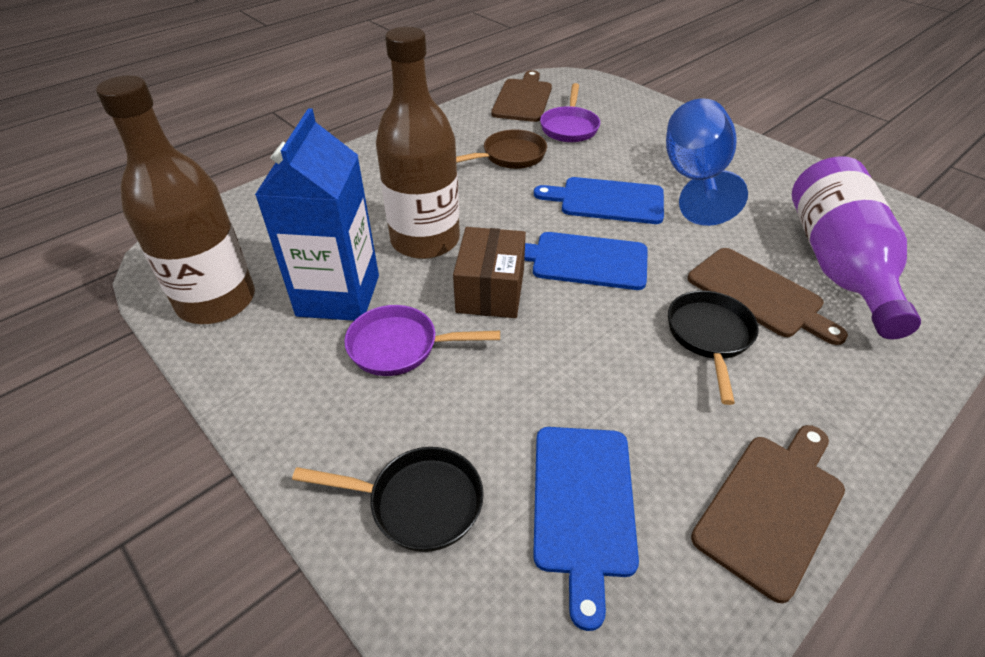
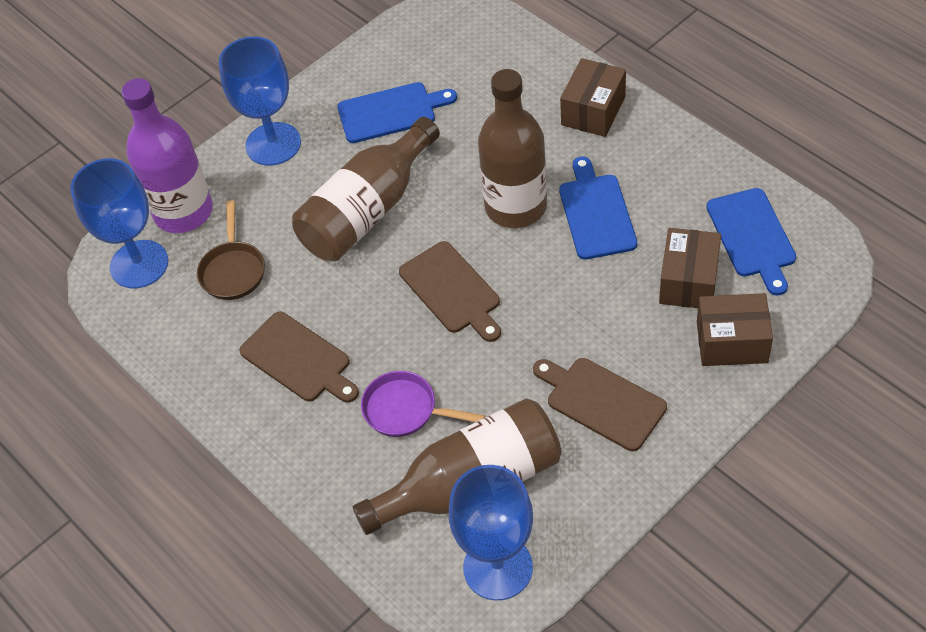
black pan: 2 -> 0
blue carton: 1 -> 0
blue goblet: 1 -> 3
brown bottle: 2 -> 3
brown box: 1 -> 3
purple pan: 2 -> 1

